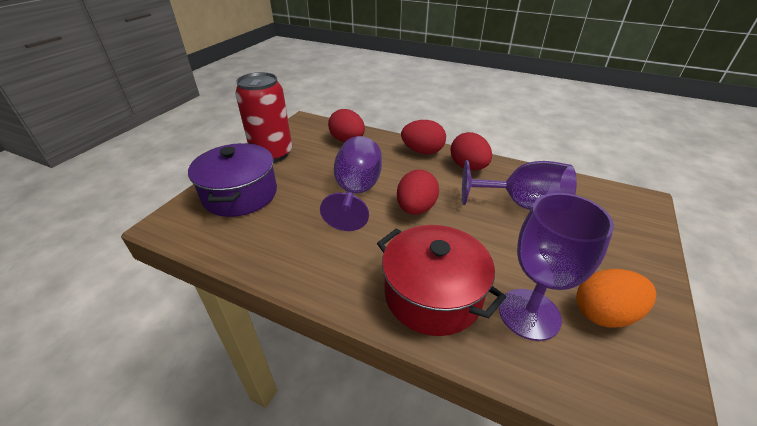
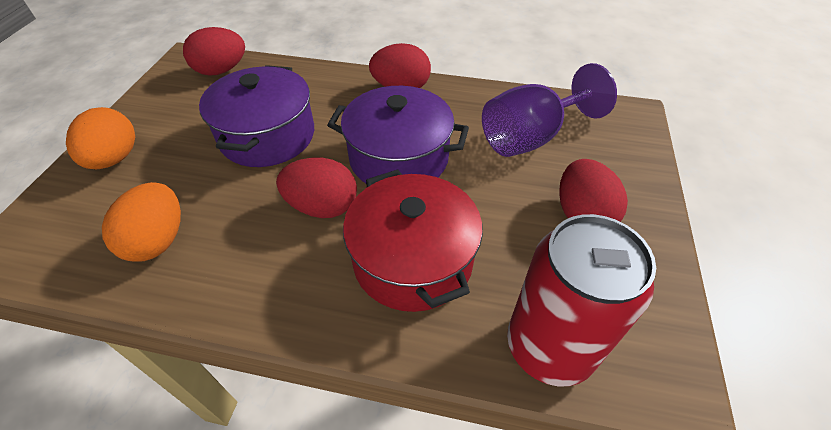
orange egg: 1 -> 2
purple goblet: 3 -> 1
purple pot: 1 -> 2

